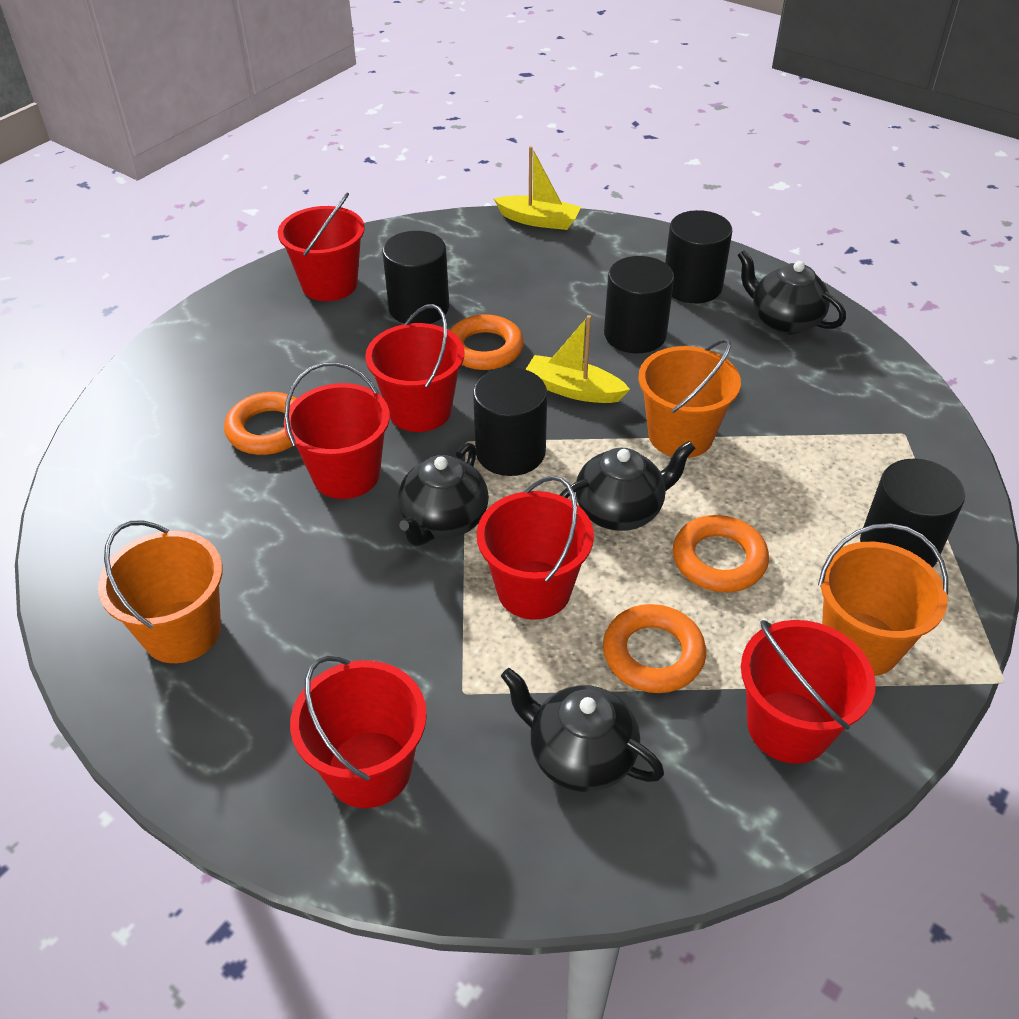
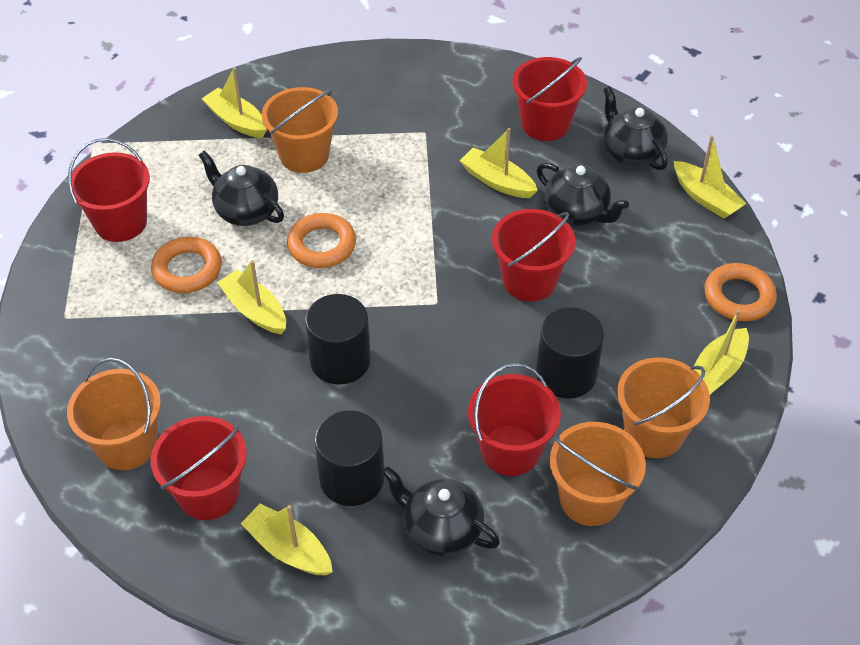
black cylinder: 5 -> 3
orange bucket: 3 -> 4
orange ring: 4 -> 3
red bucket: 6 -> 5
yellow boat: 2 -> 6

